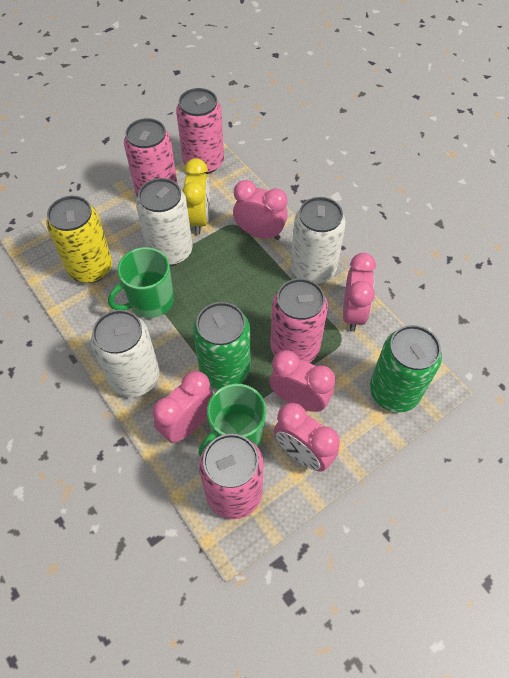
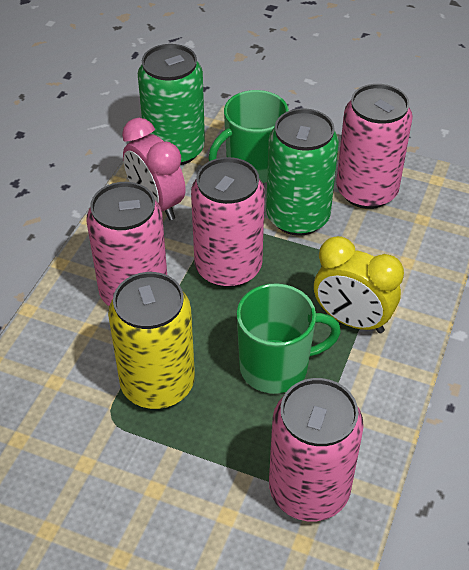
pink clock: 5 -> 1
white can: 3 -> 0

